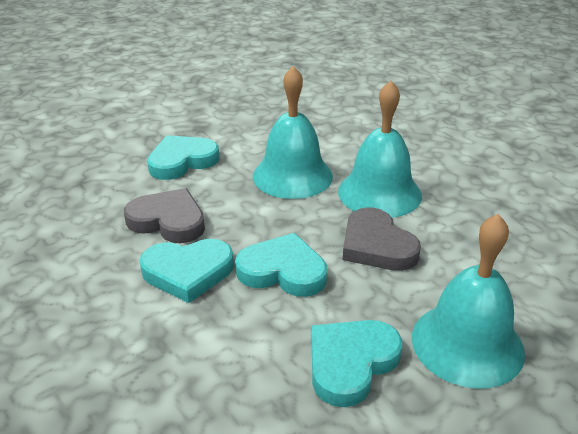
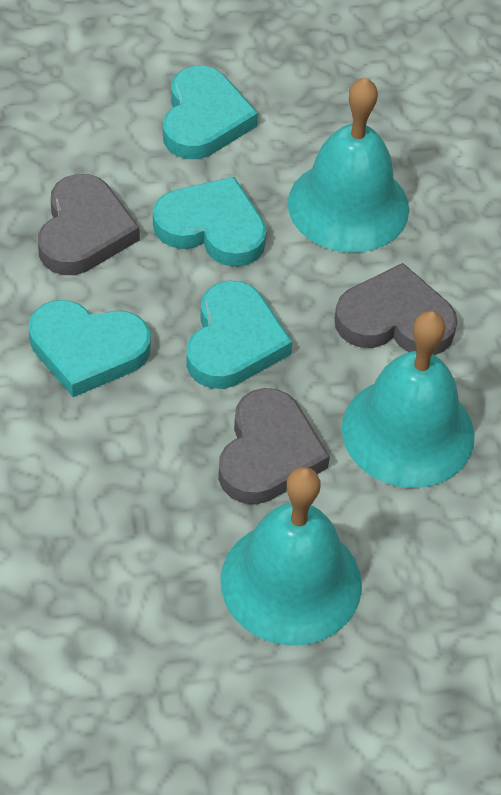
grey heart: 2 -> 3

